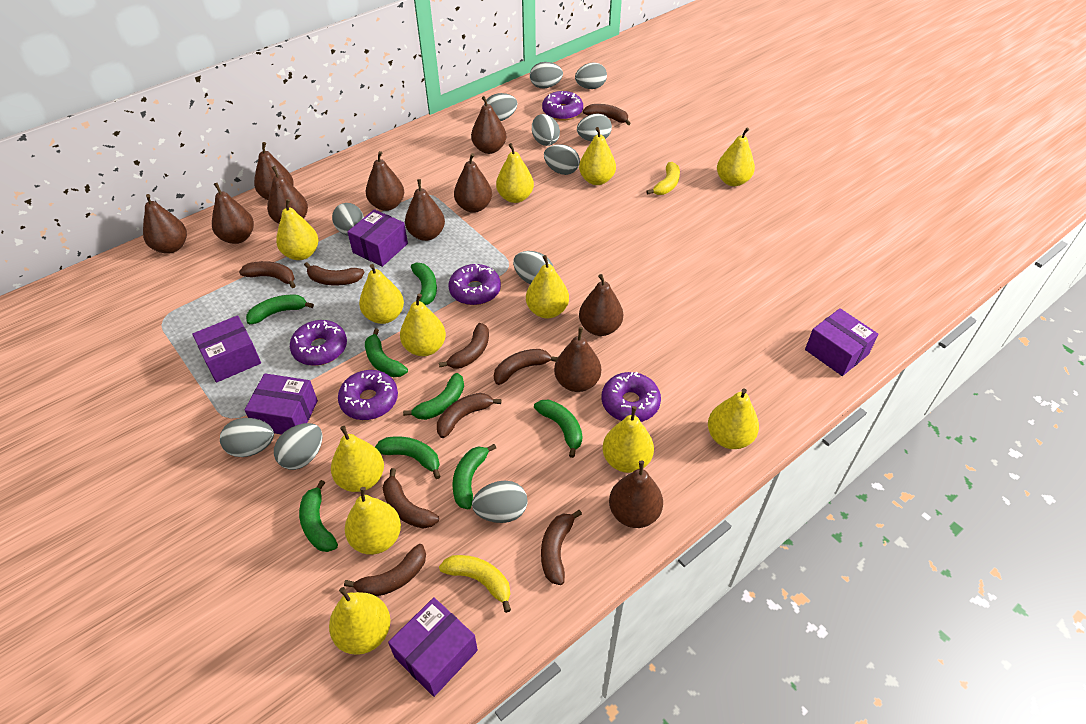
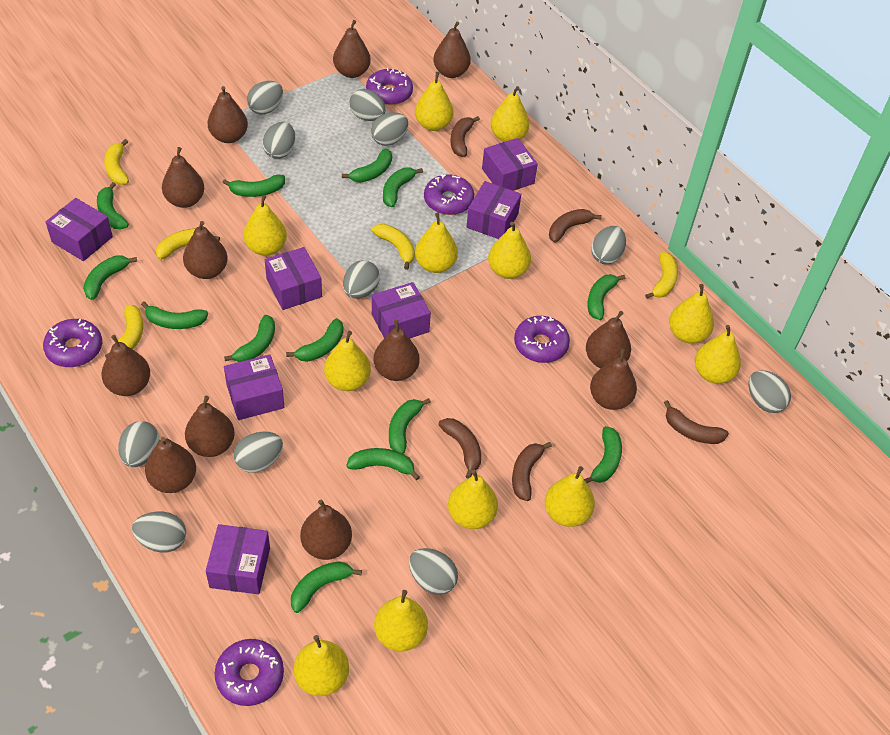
brown banana: 9 -> 5
brown pear: 11 -> 12
green banana: 8 -> 13
purple box: 5 -> 7
yellow banana: 2 -> 5

